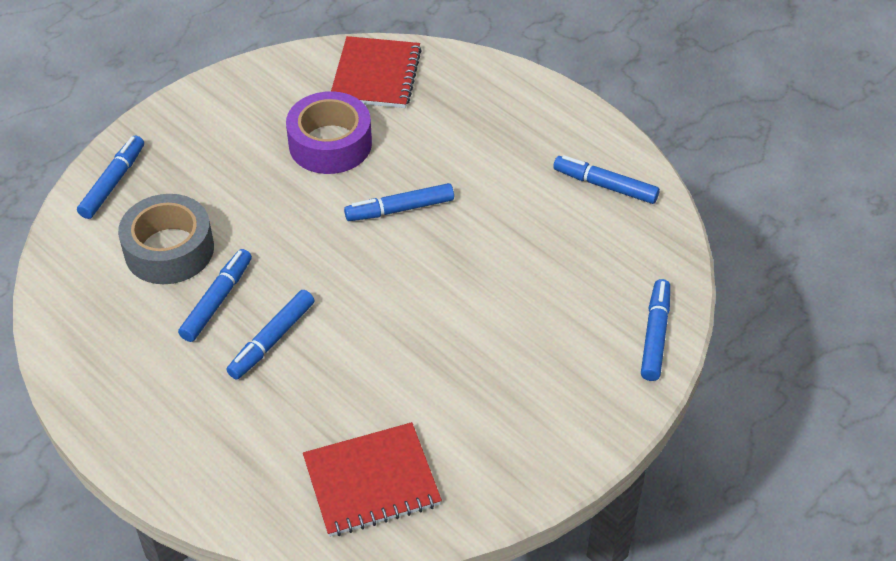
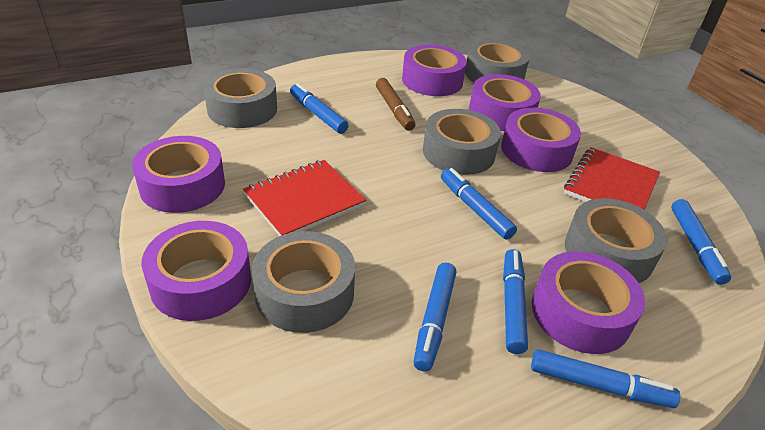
brown marker: 0 -> 1
grey tape: 1 -> 5
purple tape: 1 -> 6

